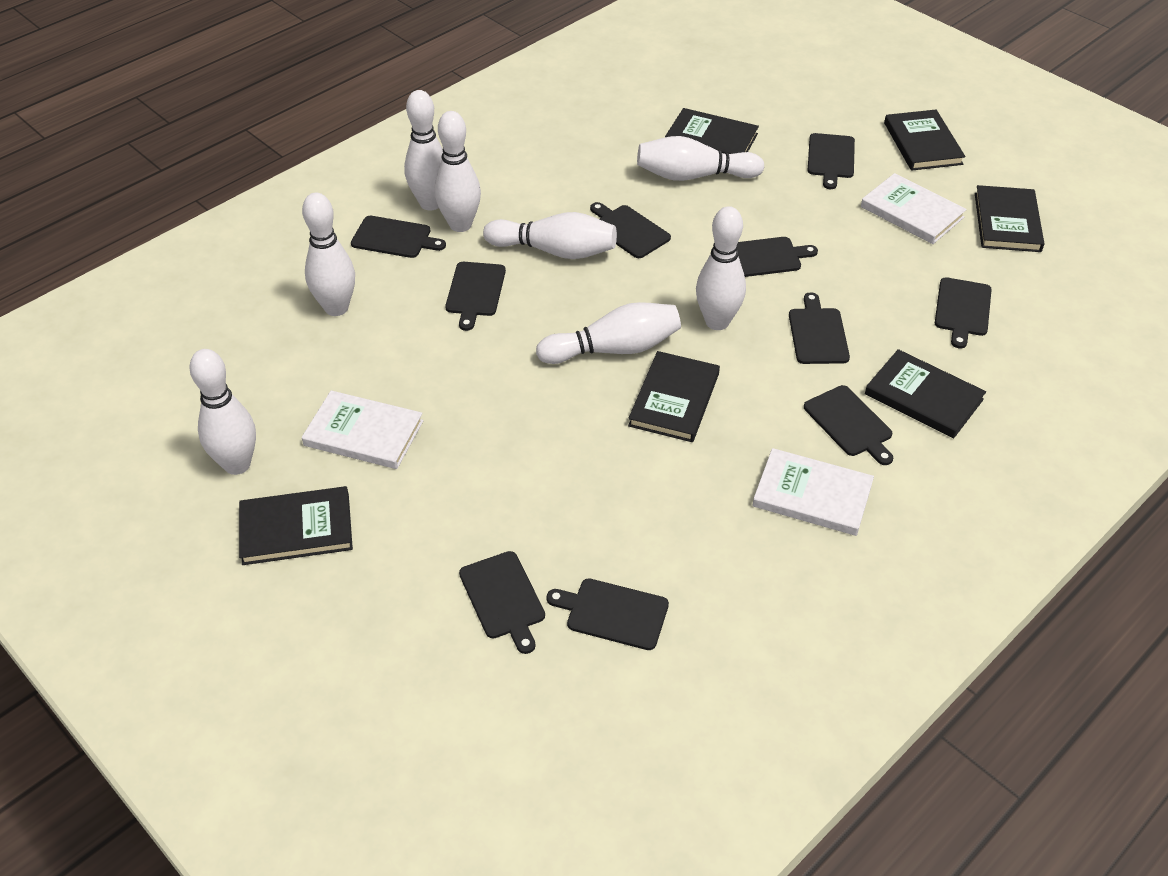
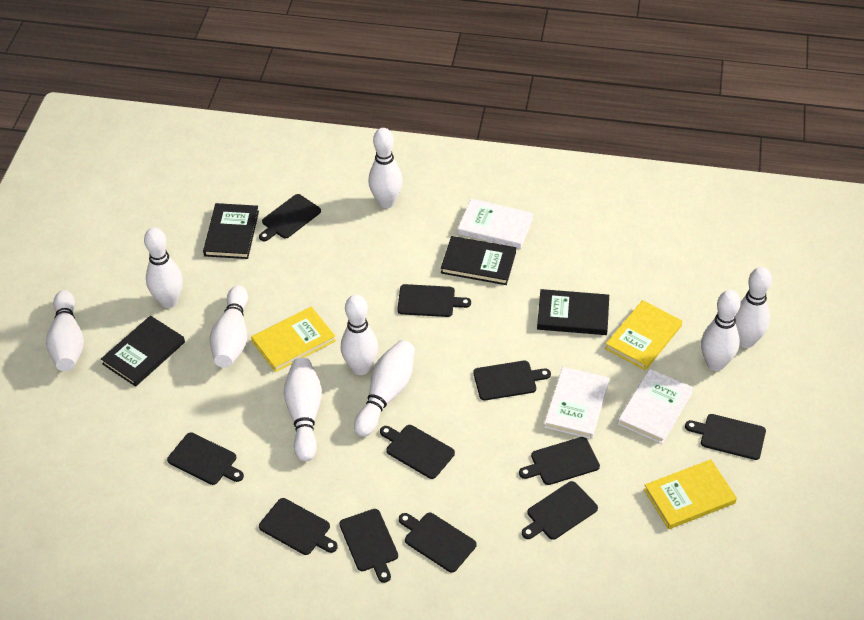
black book: 6 -> 4
black cutting board: 10 -> 11
white bowling pin: 8 -> 9
yellow book: 0 -> 3

